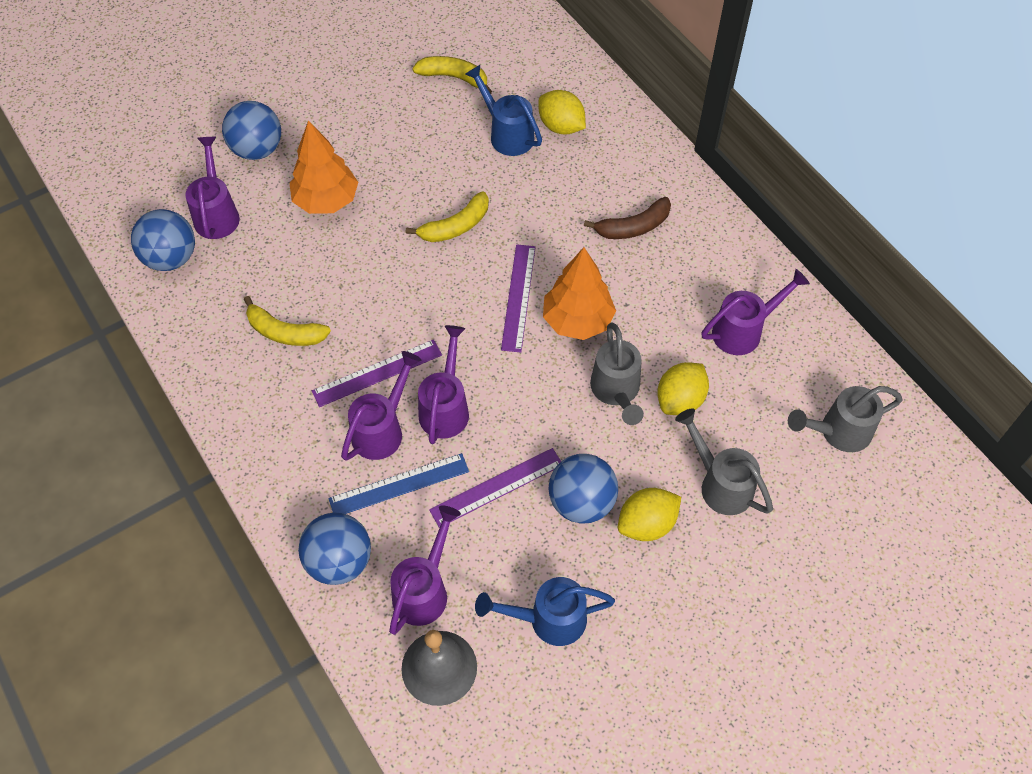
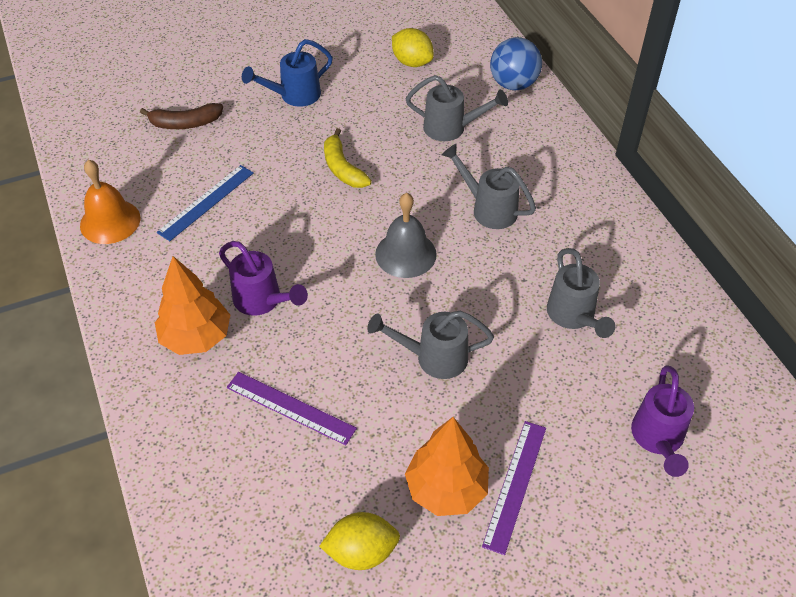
blue ball: 4 -> 1
blue watering can: 2 -> 1
grey watering can: 3 -> 4
orange bell: 0 -> 1
purple ruler: 3 -> 2
purple watering can: 5 -> 2
yellow banana: 3 -> 1
yellow lemon: 3 -> 2

